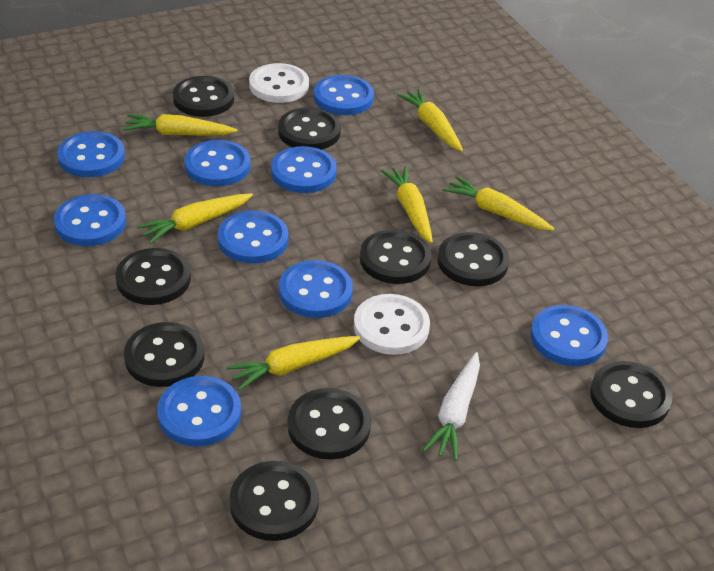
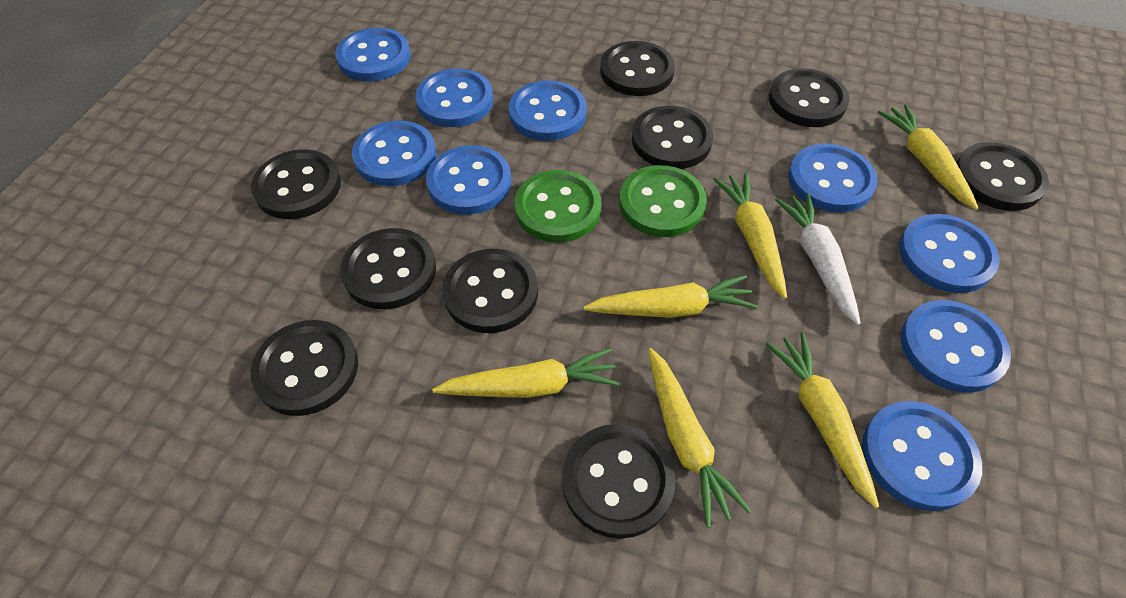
green button: 0 -> 2
white button: 2 -> 0

